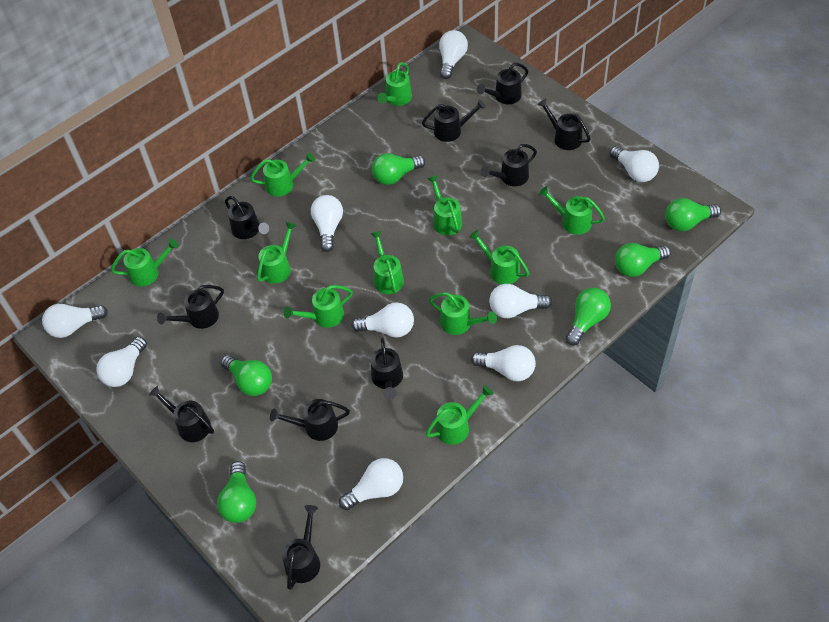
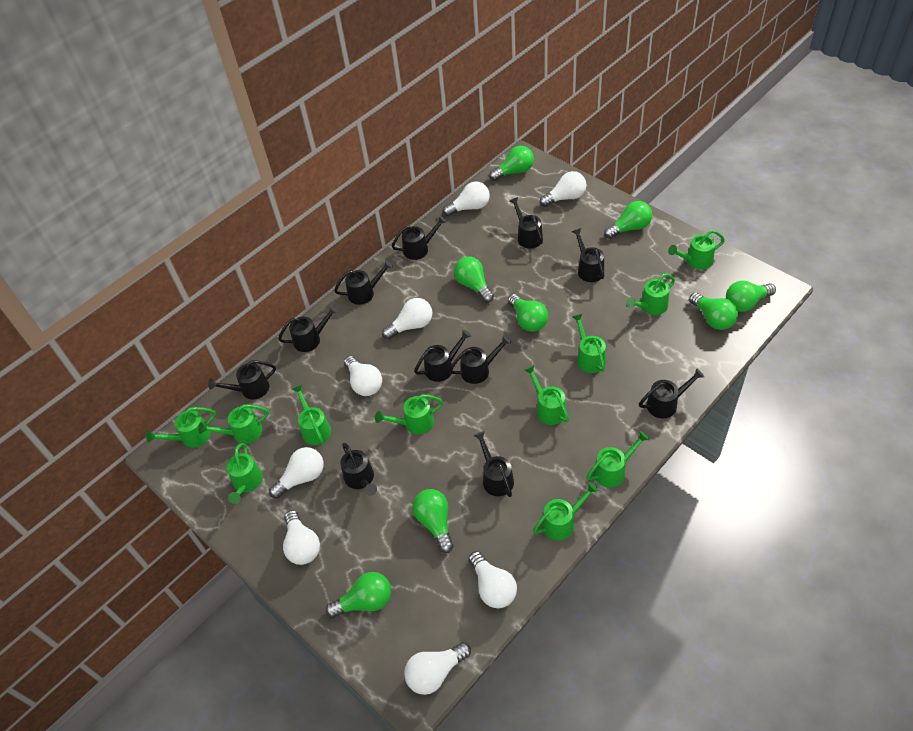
black watering can: 10 -> 11
green light bulb: 6 -> 8
white light bulb: 9 -> 8

